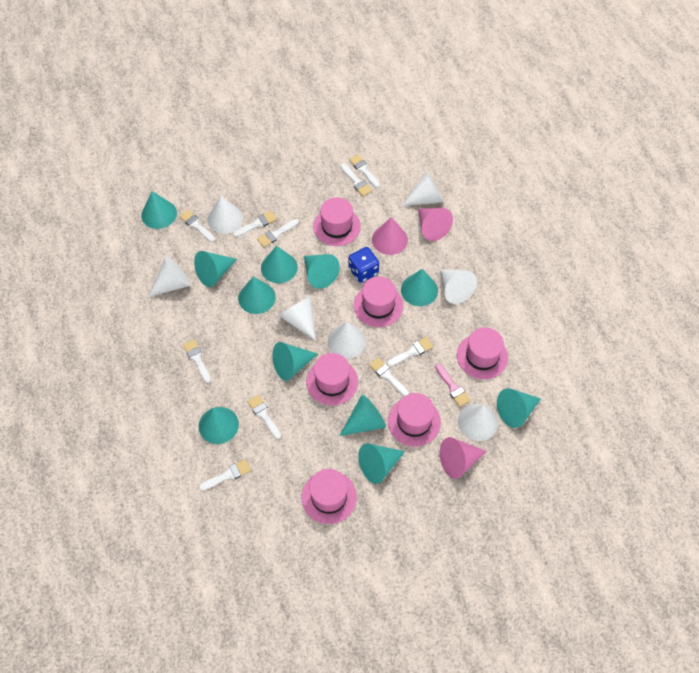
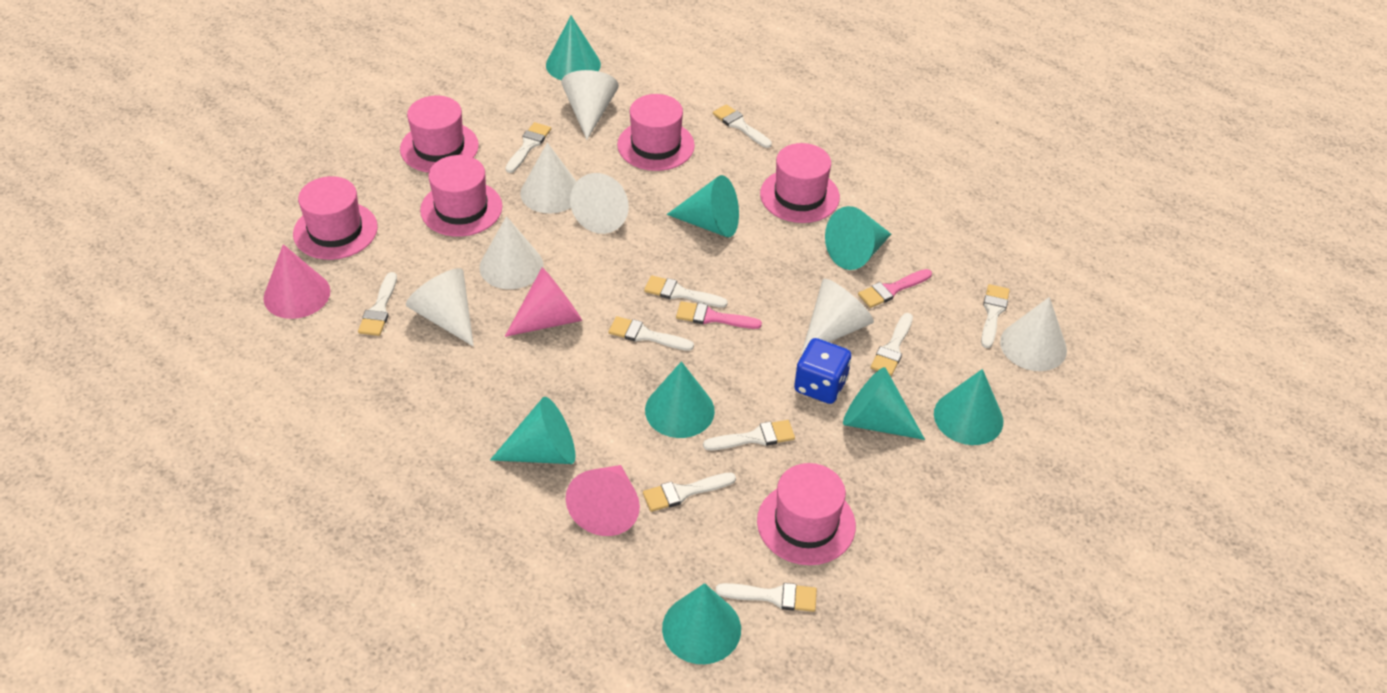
pink brush: 1 -> 2
turquoise cone: 11 -> 8

